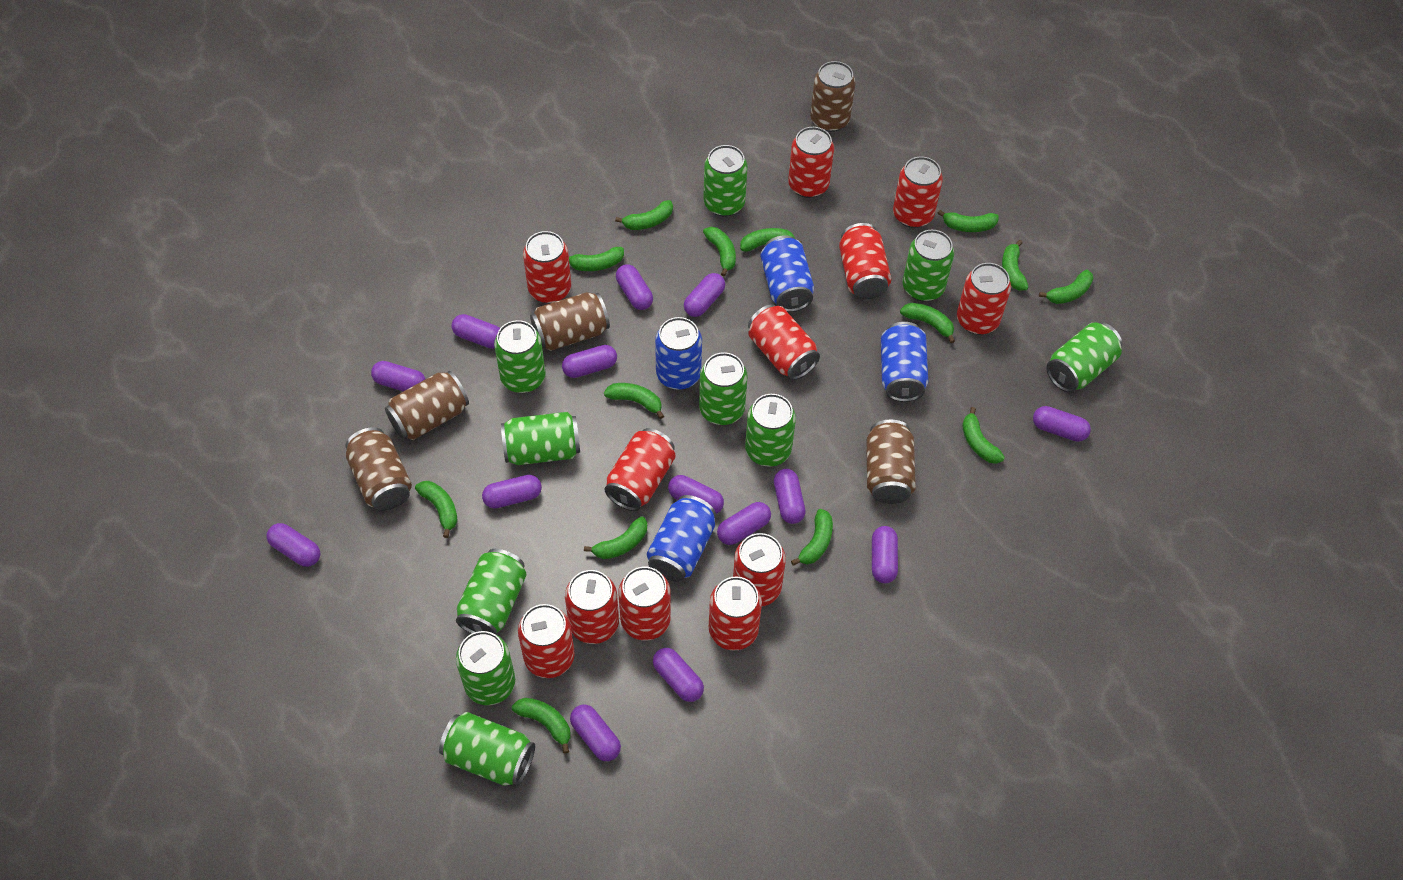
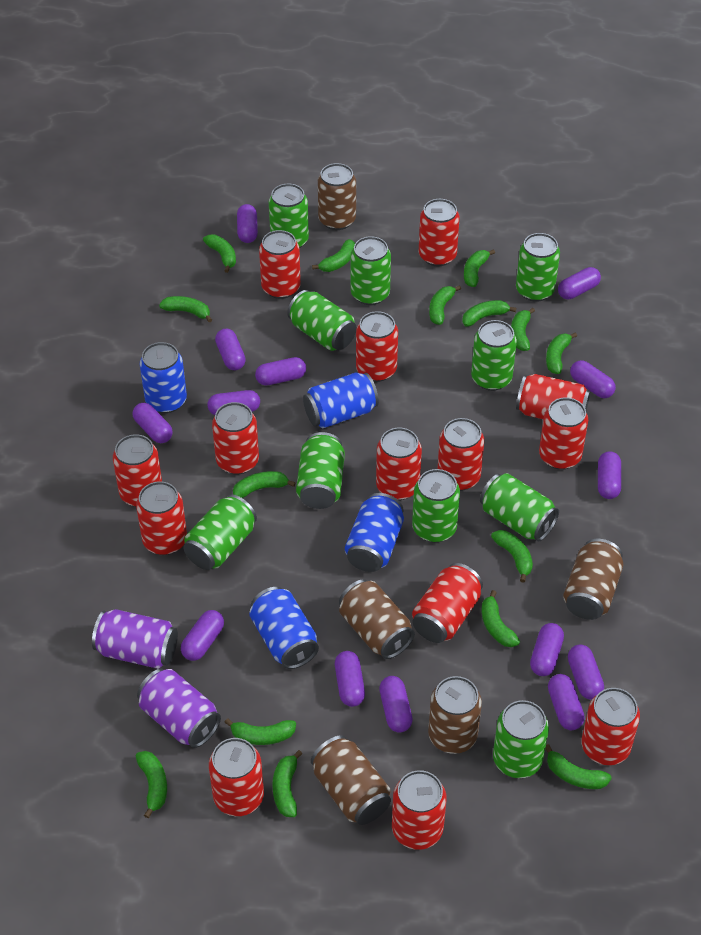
green banana: 14 -> 15
purple can: 0 -> 2
red can: 12 -> 14

